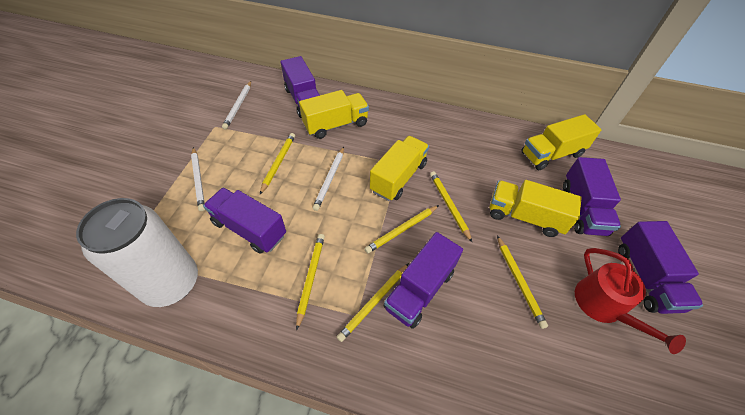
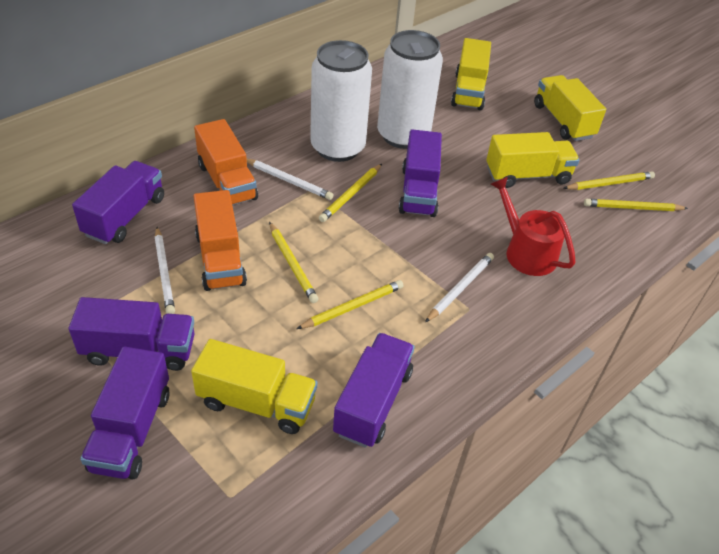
orange truck: 0 -> 2
white can: 1 -> 2
yellow pencil: 6 -> 5

